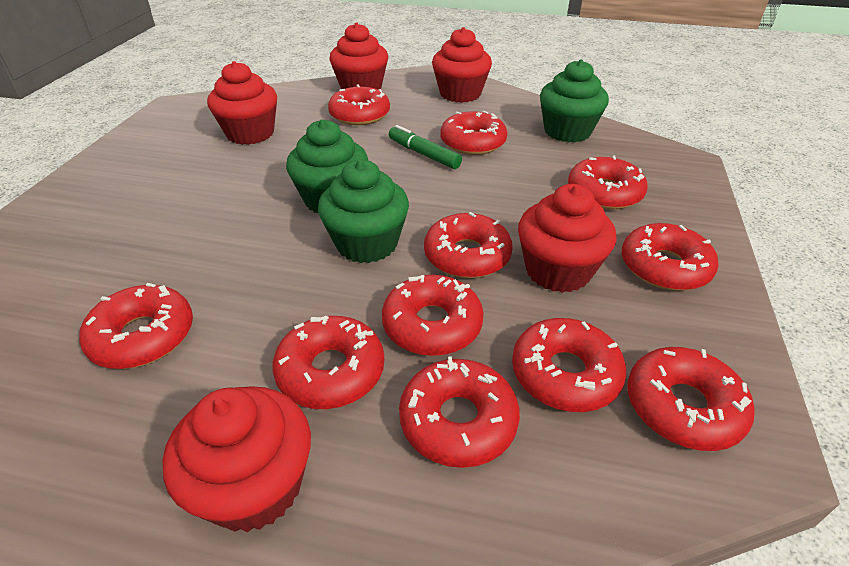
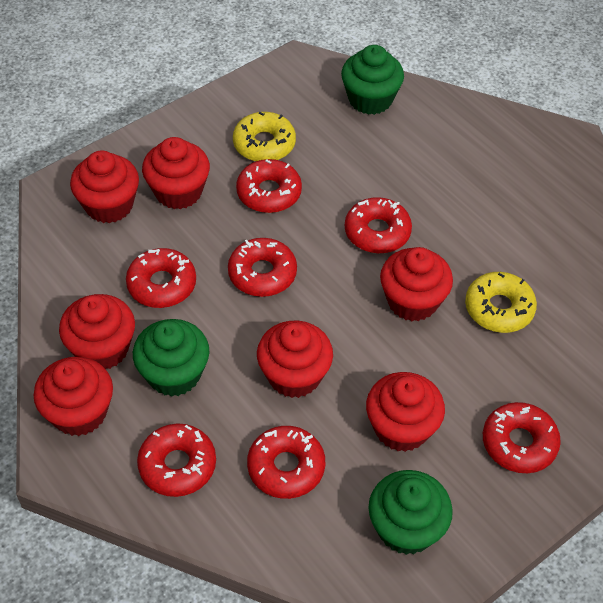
green marker: 1 -> 0
red cupcake: 5 -> 7
red donut: 11 -> 7
yellow donut: 0 -> 2

